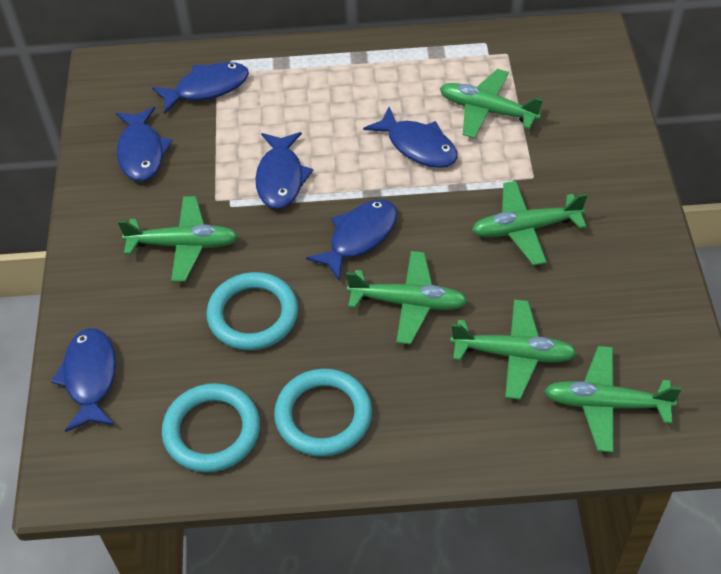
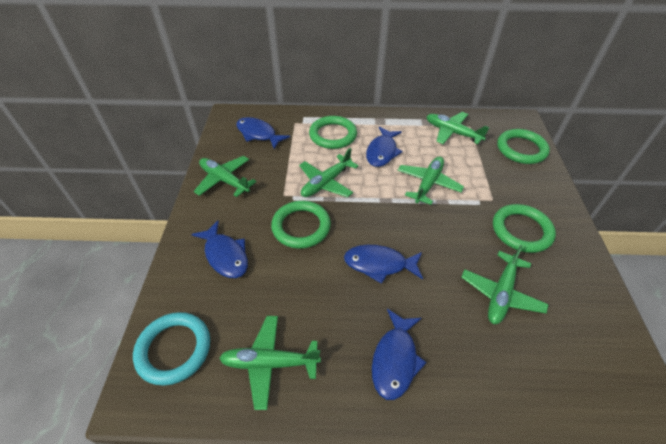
blue fish: 6 -> 5
green ring: 0 -> 4
turquoise ring: 3 -> 1

